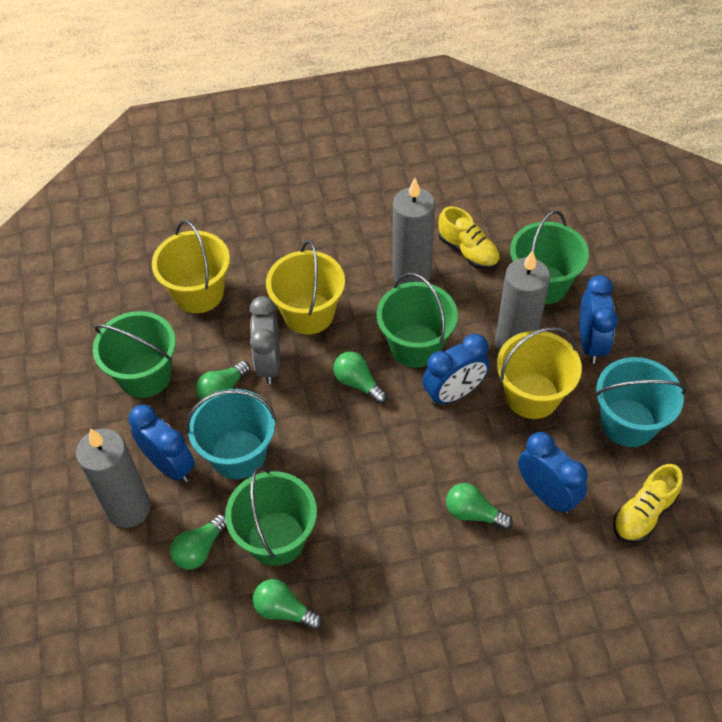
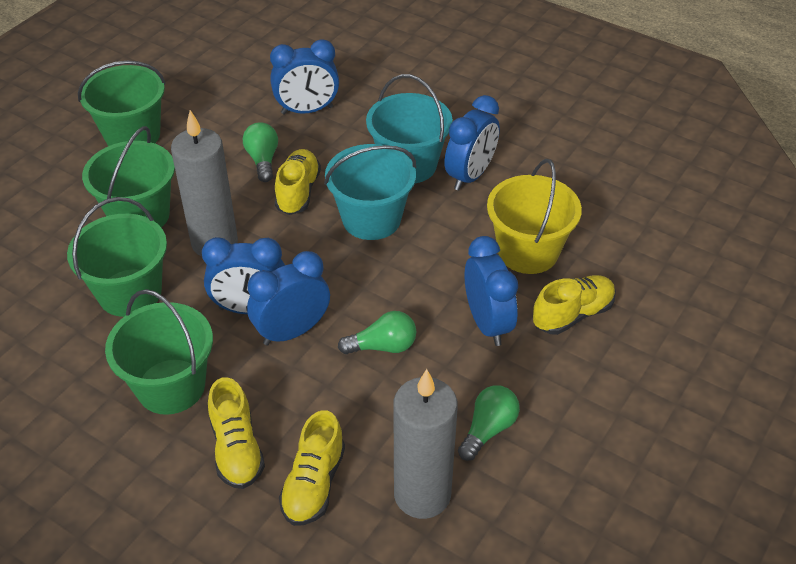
blue clock: 4 -> 5
green light bulb: 5 -> 3
grey candle: 3 -> 2
grey clock: 1 -> 0
yellow bucket: 3 -> 1
yellow shoe: 2 -> 4

